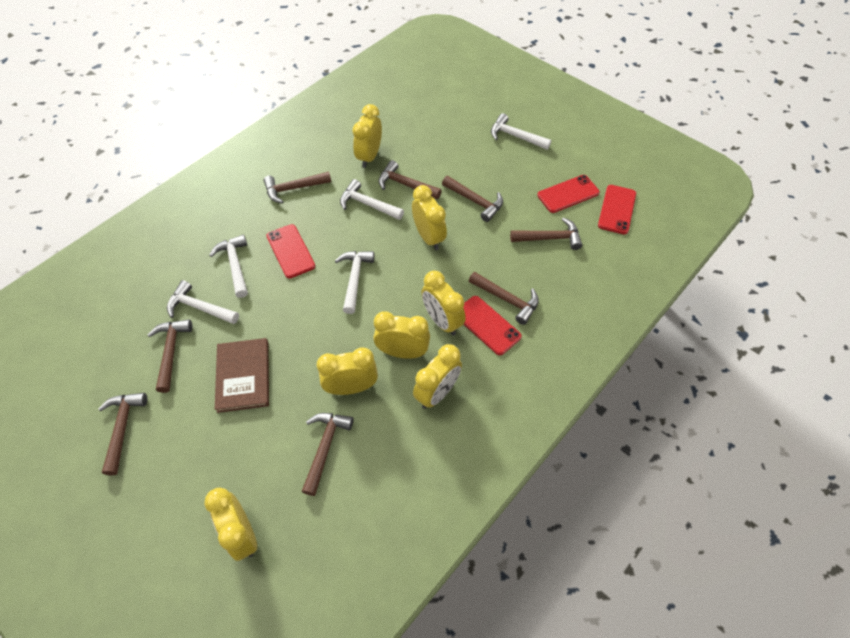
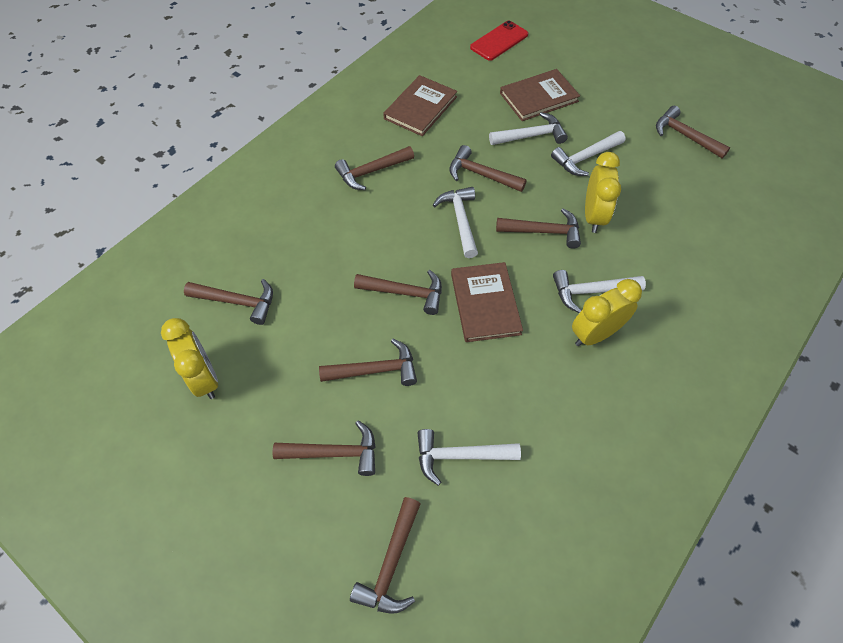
brown book: 1 -> 3
brown hammer: 8 -> 9
red phone: 4 -> 1
yellow clock: 7 -> 3

